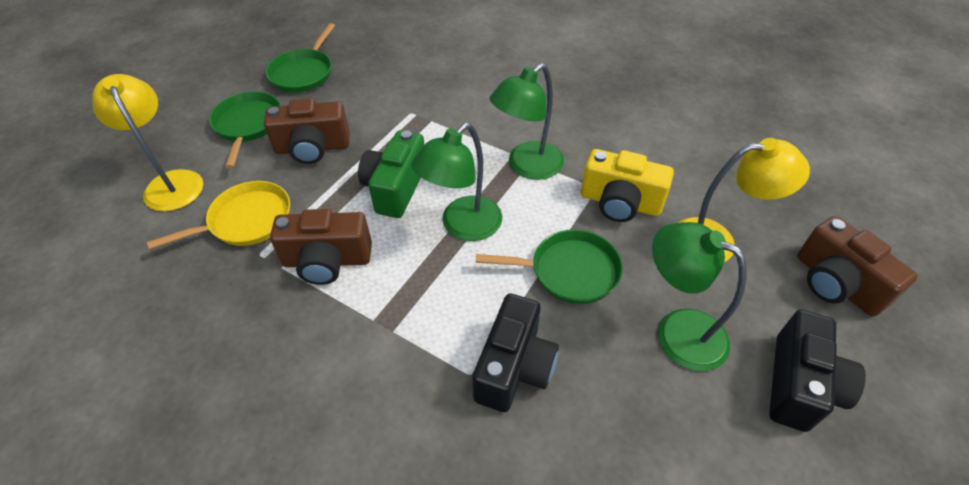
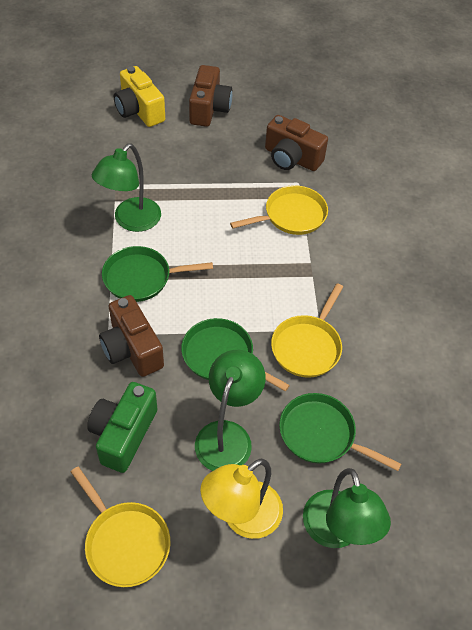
black camera: 2 -> 0
yellow lamp: 2 -> 1
yellow pan: 1 -> 3

